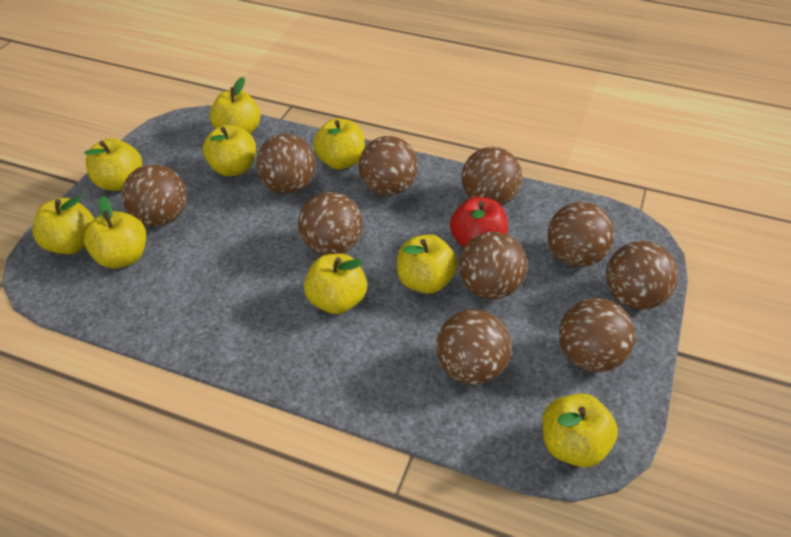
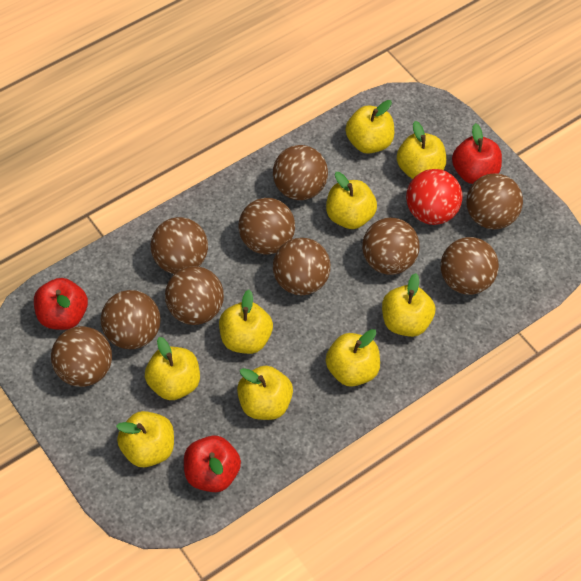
red apple: 1 -> 3
red ball: 0 -> 1

